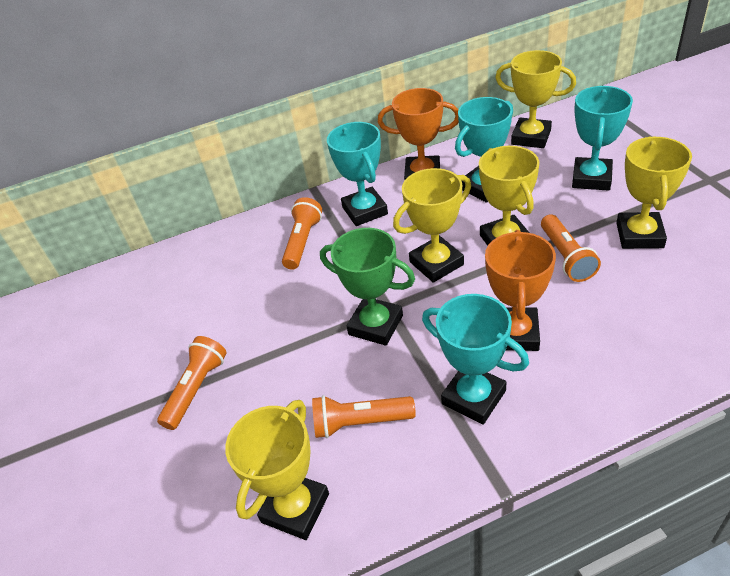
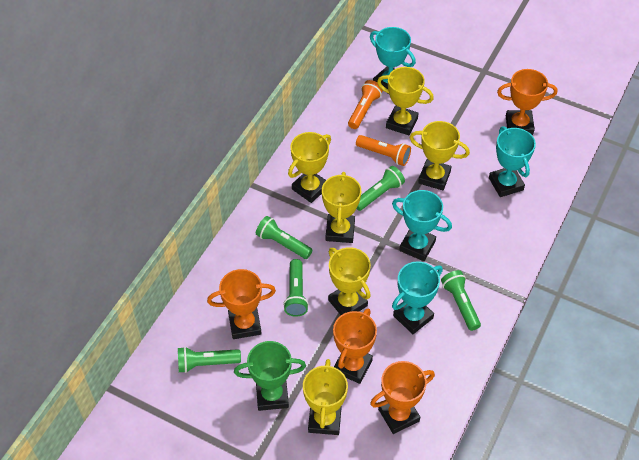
green flashlight: 0 -> 5
orange flashlight: 4 -> 2
orange trophy: 2 -> 4
yellow trophy: 5 -> 6

